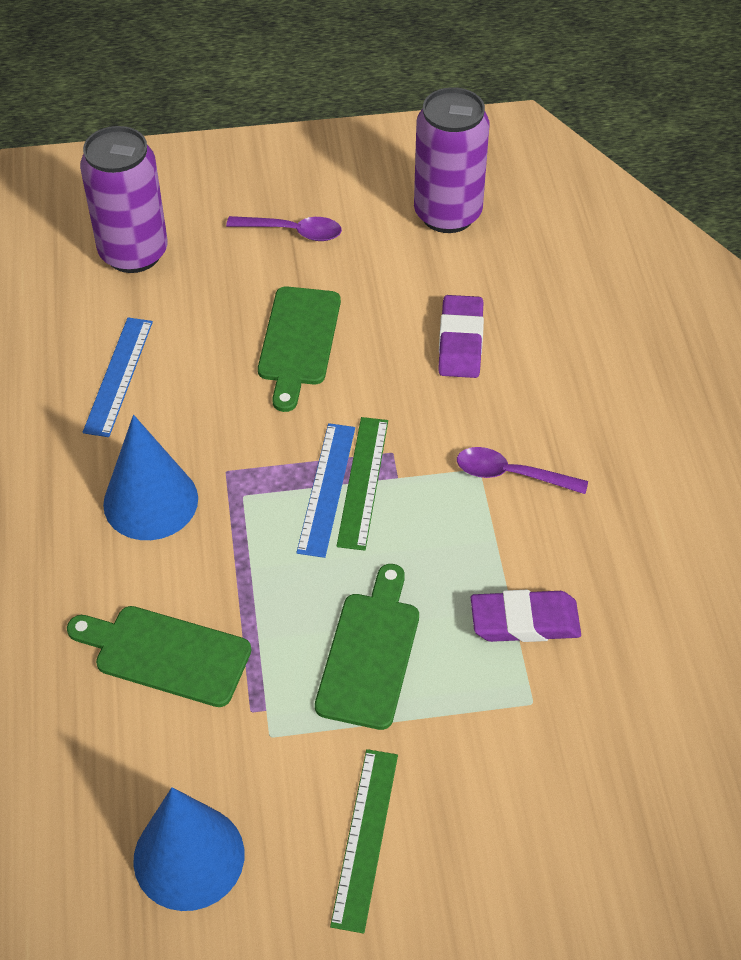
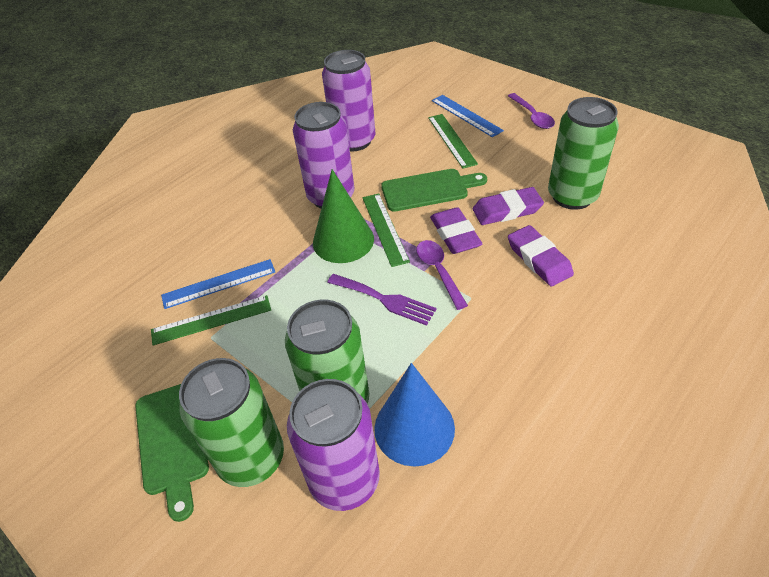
blue cone: 2 -> 1
green can: 0 -> 3
green cone: 0 -> 1
green cutting board: 3 -> 2
green ruler: 2 -> 3
purple can: 2 -> 3
purple eraser: 2 -> 3
purple fork: 0 -> 1

